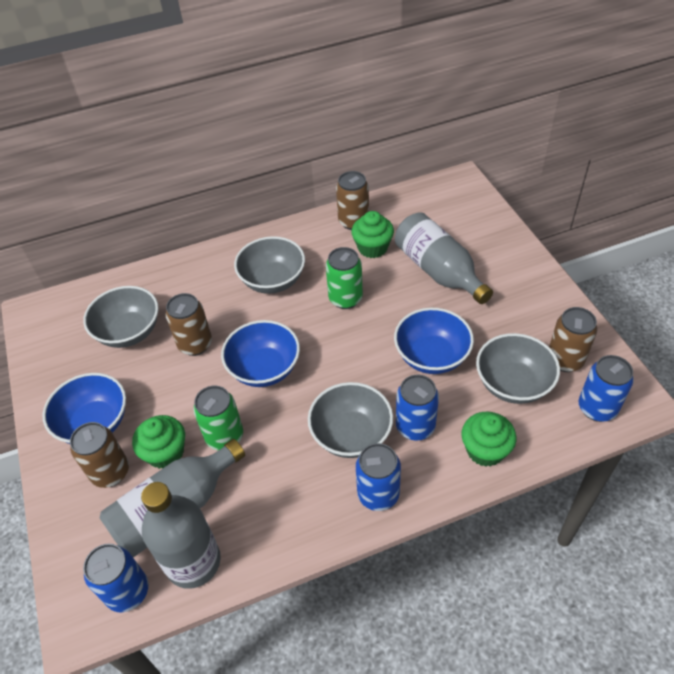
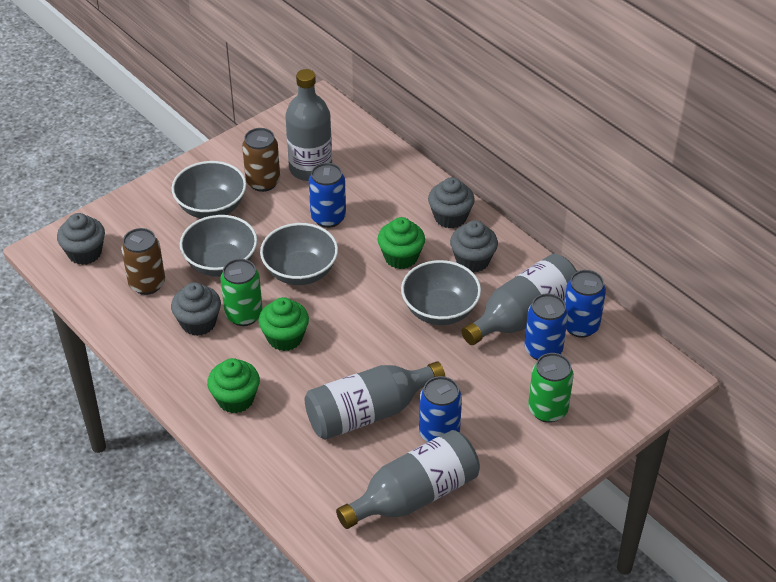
blue bowl: 3 -> 0
brown can: 4 -> 2
grey bottle: 3 -> 4
grey cupcake: 0 -> 4

